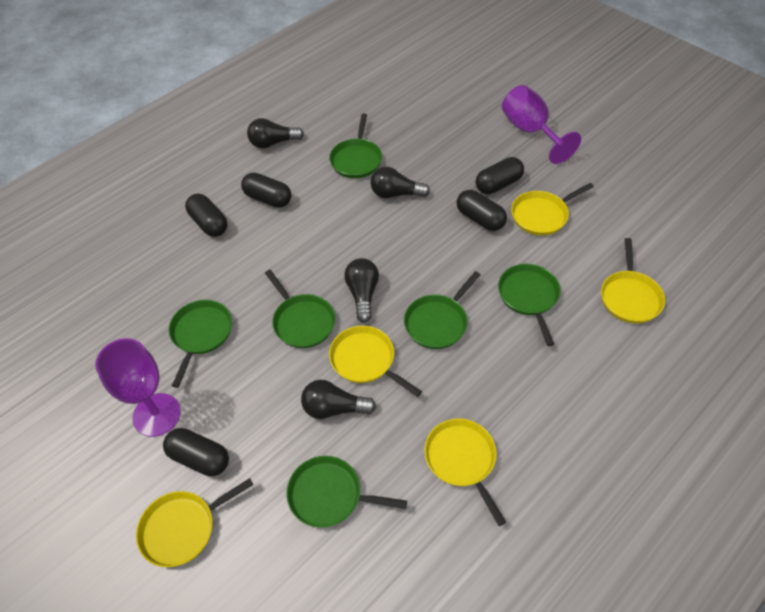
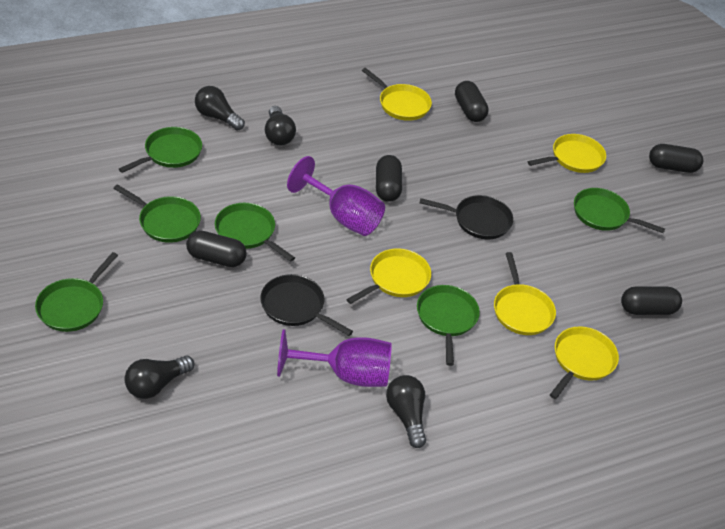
black pan: 0 -> 2

